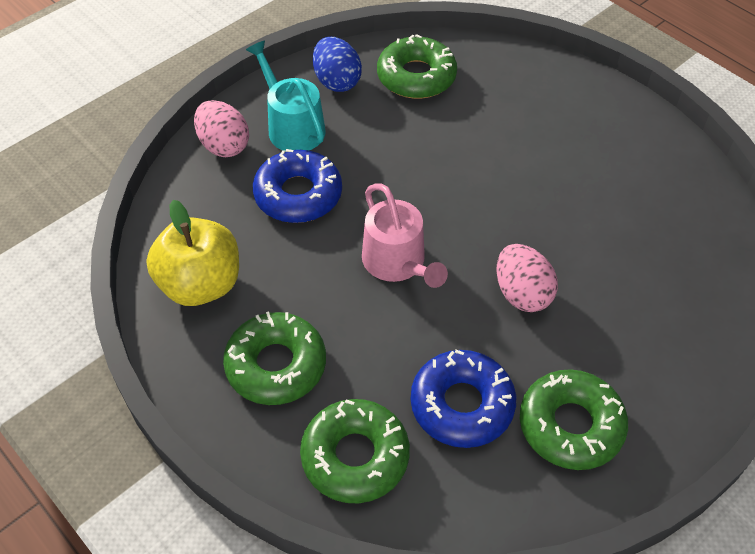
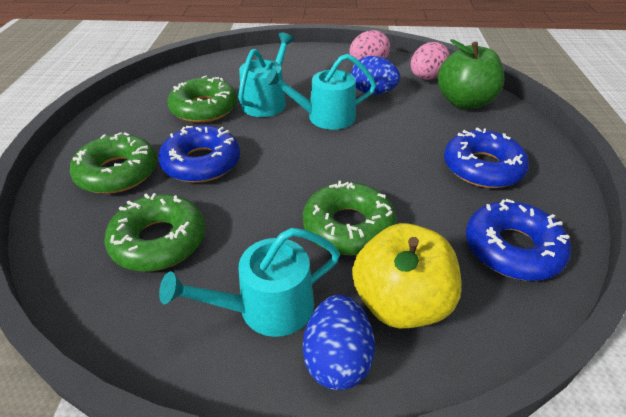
blue donut: 2 -> 3
blue egg: 1 -> 2
green apple: 0 -> 1
pink watering can: 1 -> 0
turquoise watering can: 1 -> 3

